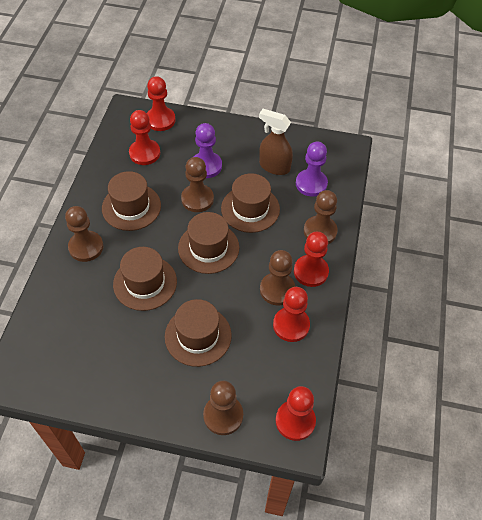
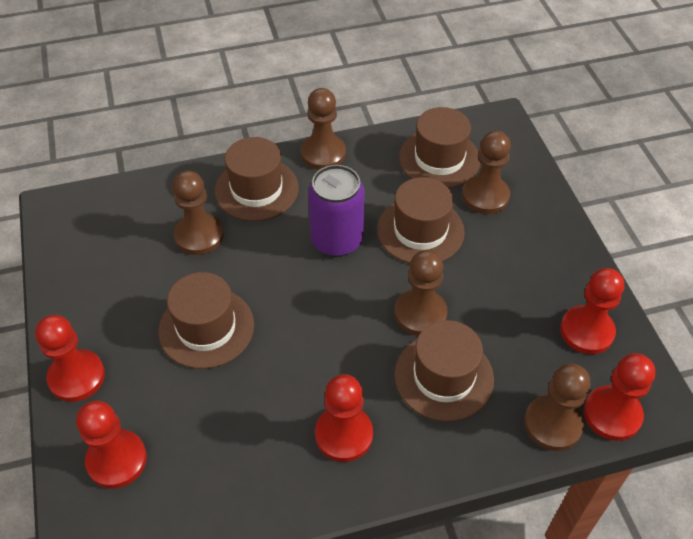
brown spray bottle: 1 -> 0
purple can: 0 -> 1
purple pawn: 2 -> 0

